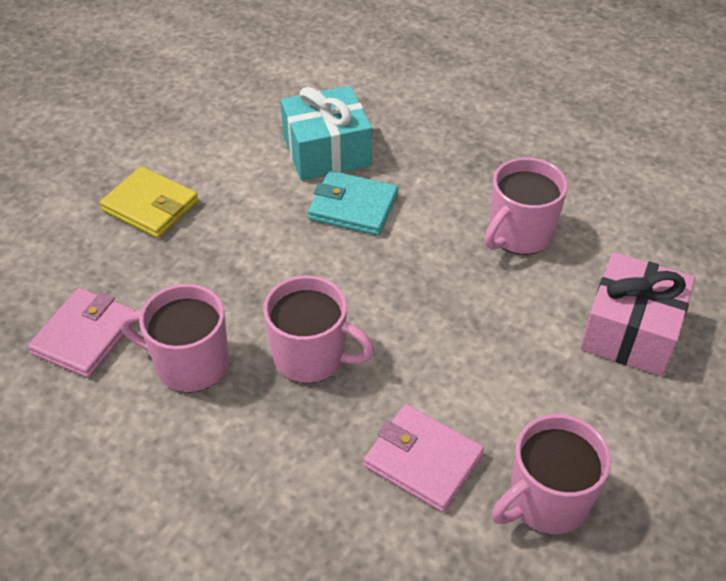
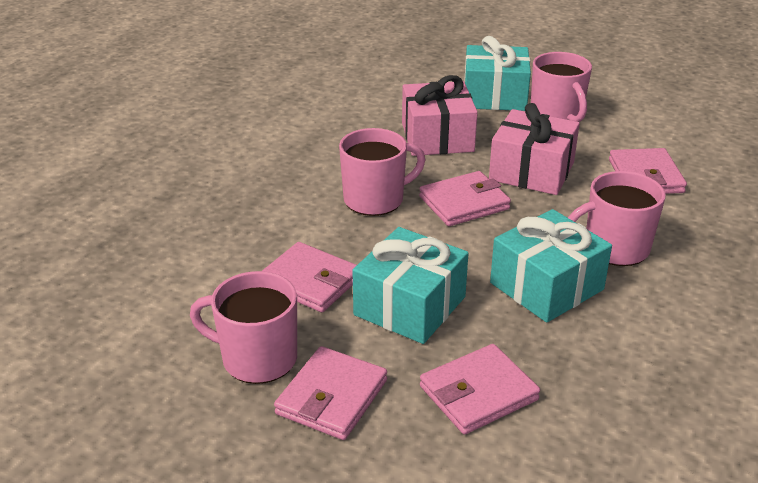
pink gift: 1 -> 2
pink wallet: 2 -> 5
turquoise gift: 1 -> 3
turquoise wallet: 1 -> 0
yellow wallet: 1 -> 0

